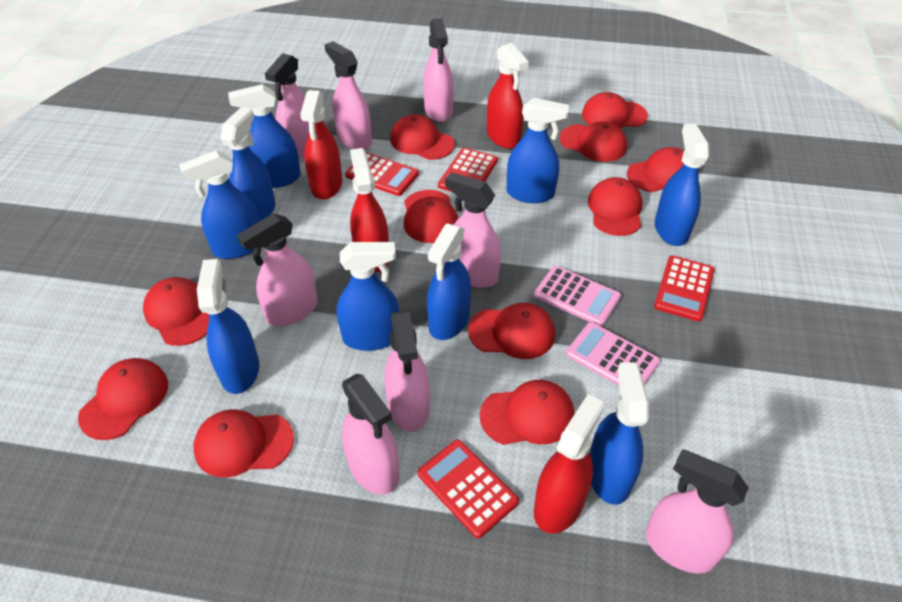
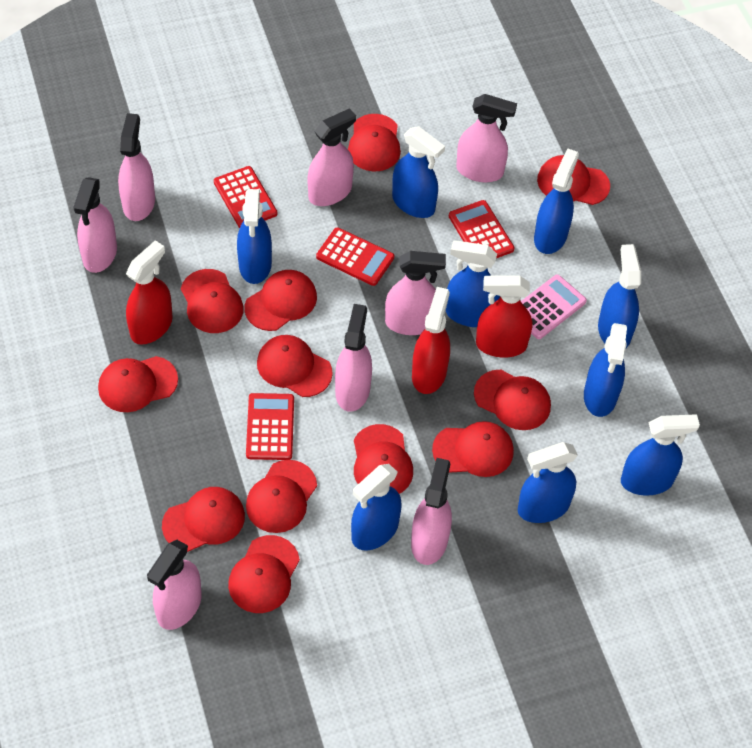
pink calculator: 2 -> 1
red cap: 11 -> 12
red spray bottle: 4 -> 3

